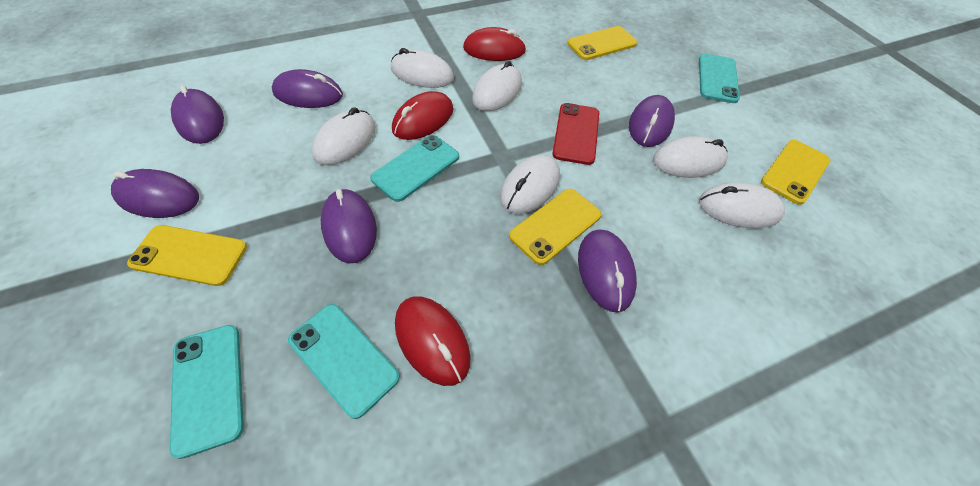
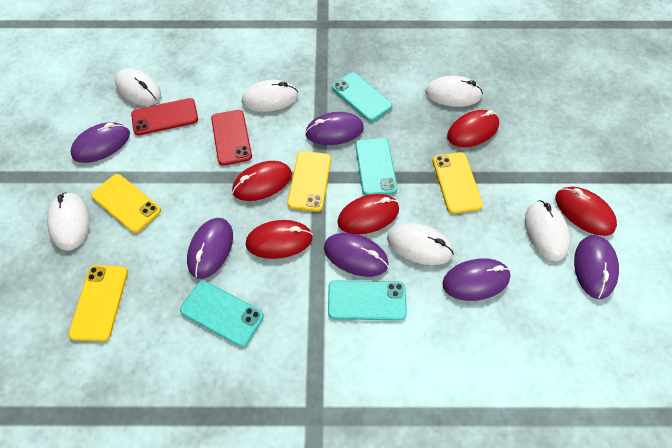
red mouse: 3 -> 5
red phone: 1 -> 2

